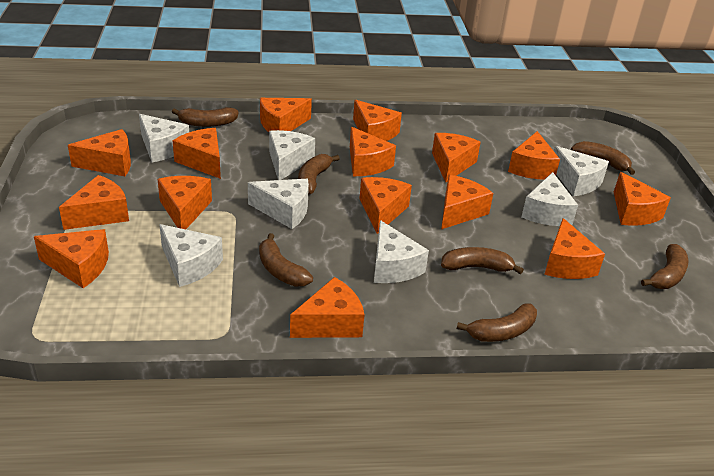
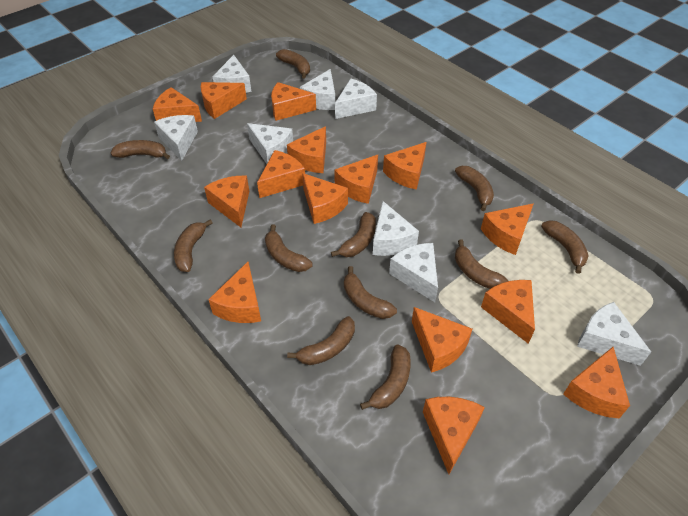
brown banana: 7 -> 11
white cheese: 7 -> 8

